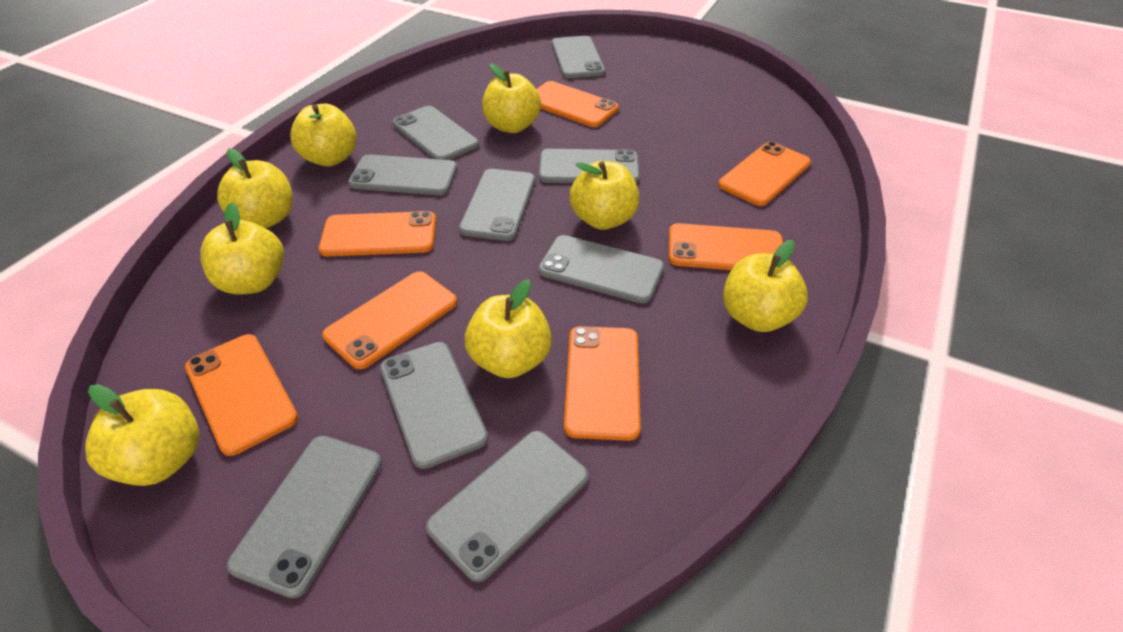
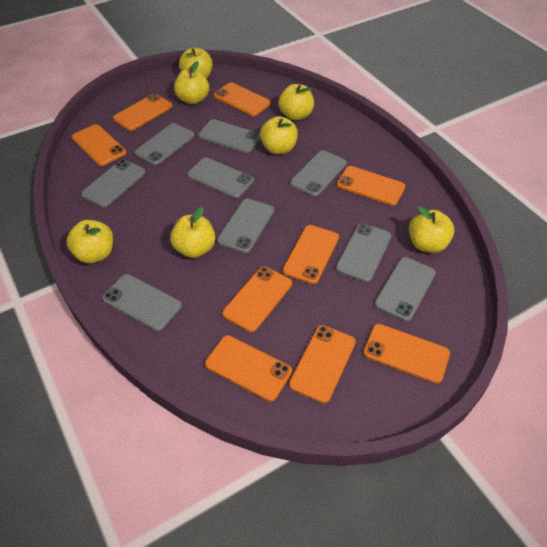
orange phone: 7 -> 9
yellow apple: 8 -> 7

